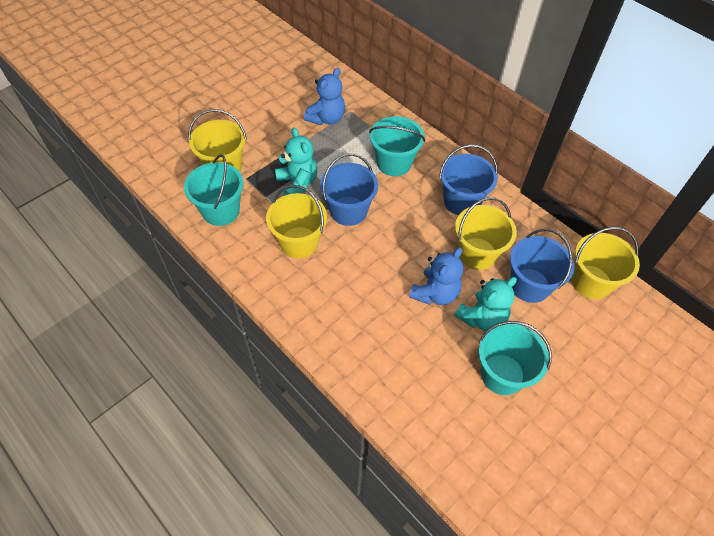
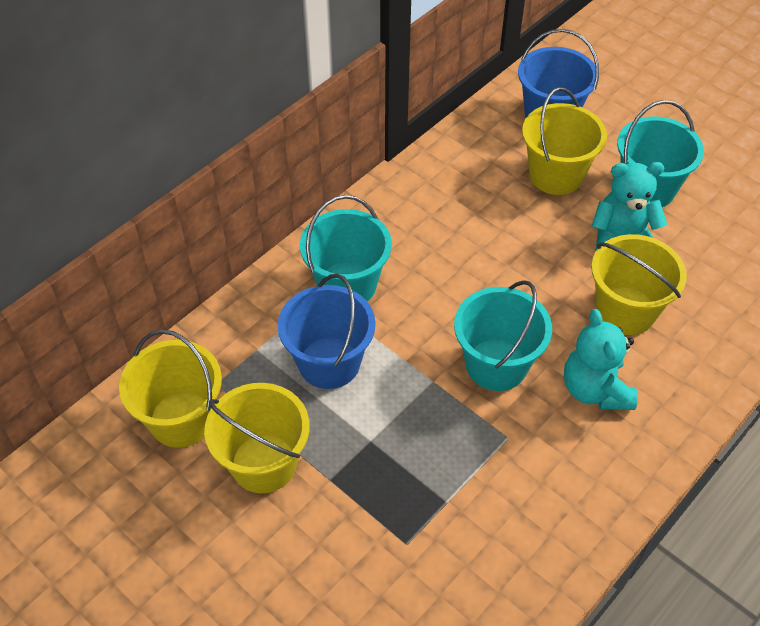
blue bucket: 3 -> 2
blue teddy bear: 2 -> 0

